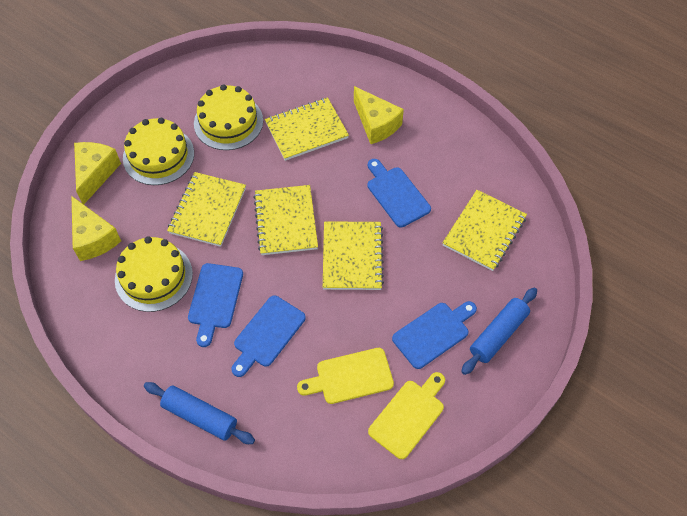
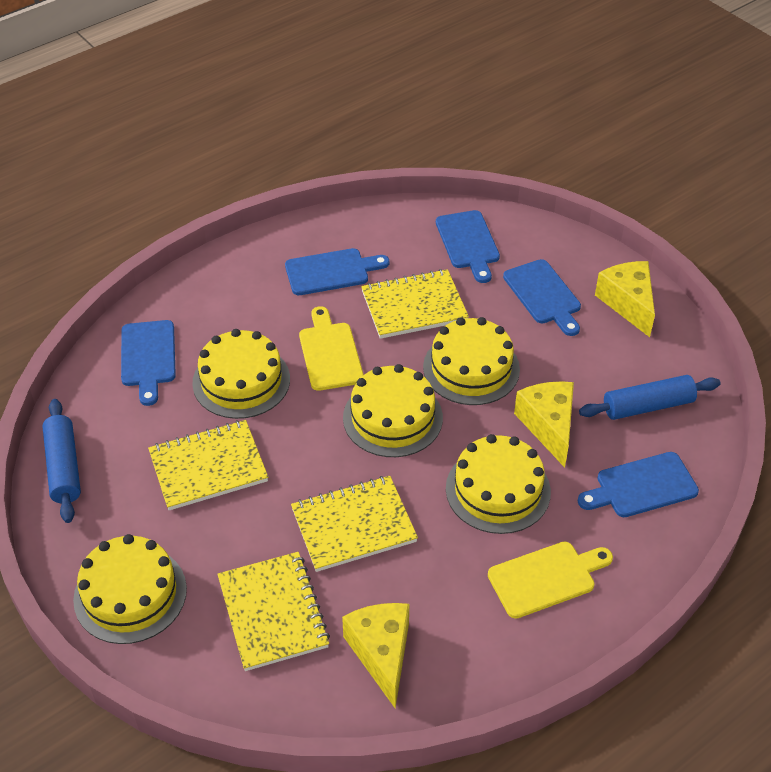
blue cutting board: 4 -> 5
yellow cake: 3 -> 5
yellow notebook: 5 -> 4

